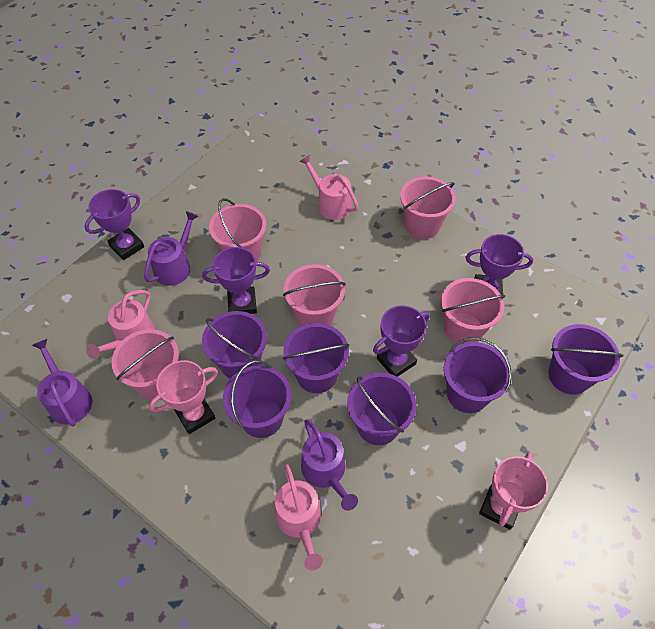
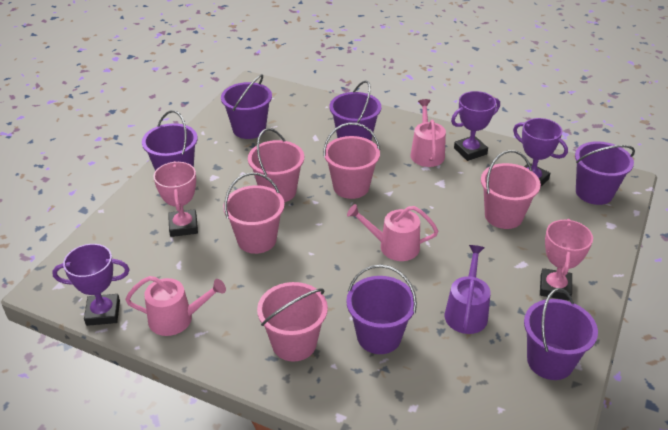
purple trophy: 4 -> 3
purple watering can: 3 -> 1

